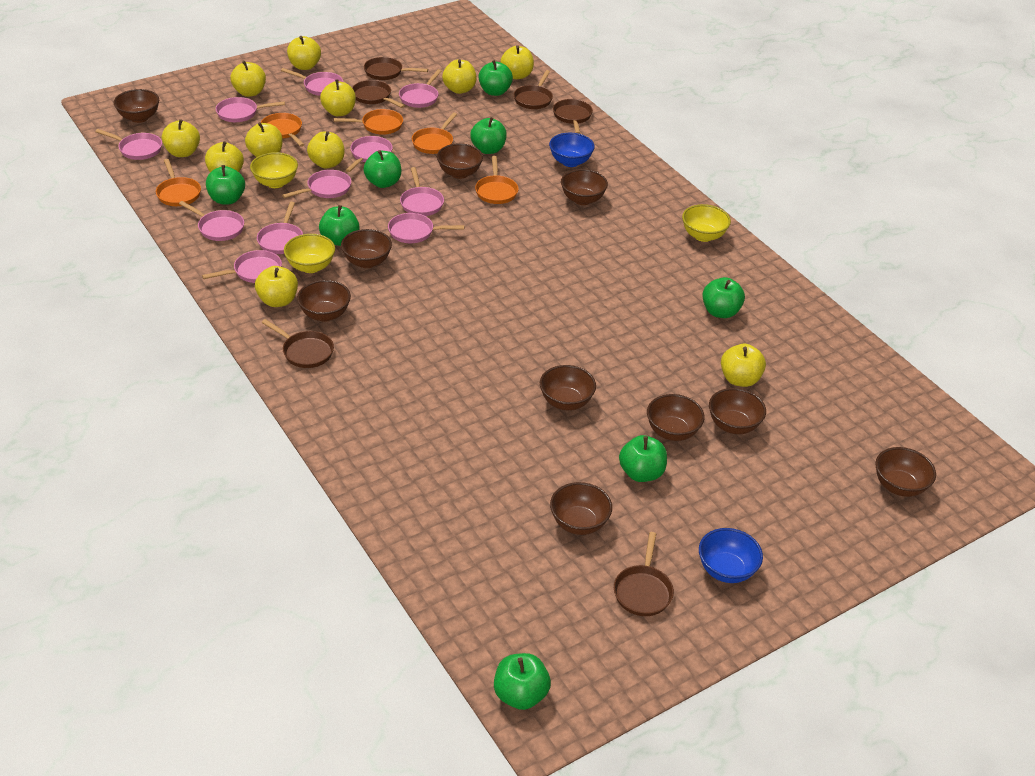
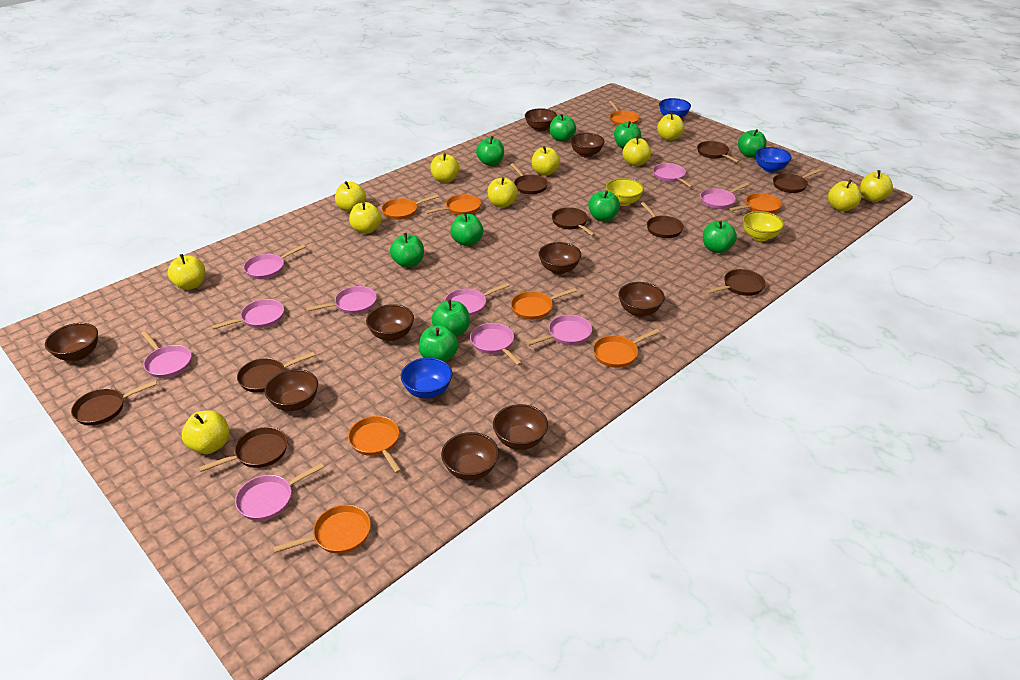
blue bowl: 2 -> 3
brown bowl: 10 -> 9
brown pan: 6 -> 9
green apple: 8 -> 10
orange pan: 5 -> 8
pink pan: 11 -> 10
yellow bowl: 3 -> 2

